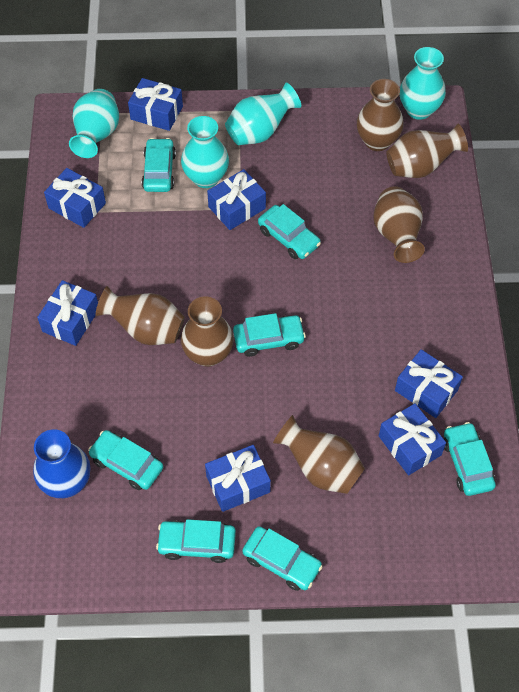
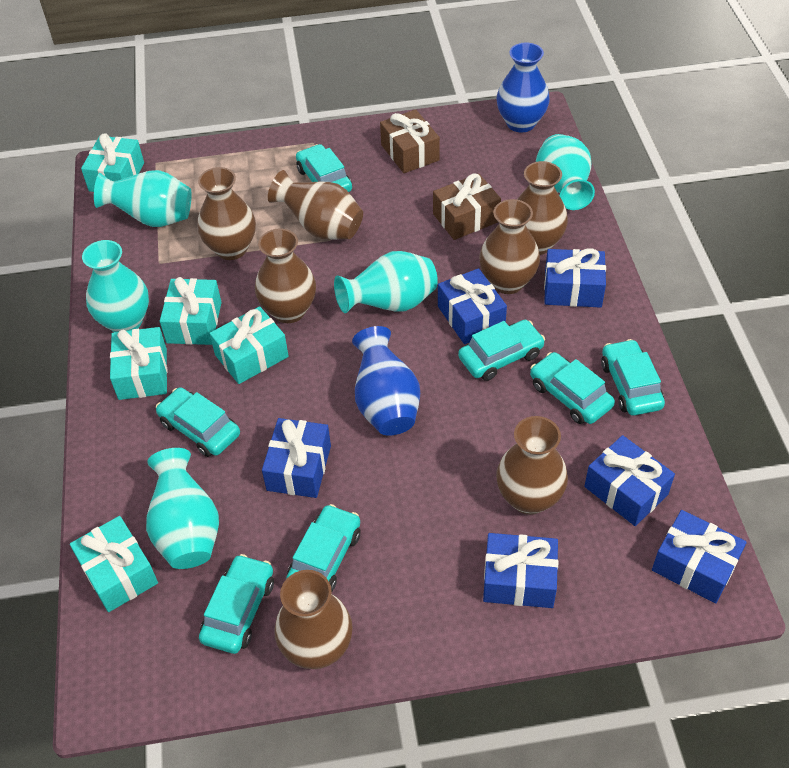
blue gift: 7 -> 6
blue vase: 1 -> 2
brown gift: 0 -> 2
brown vase: 6 -> 7
turquoise gift: 0 -> 5
turquoise vase: 4 -> 5

